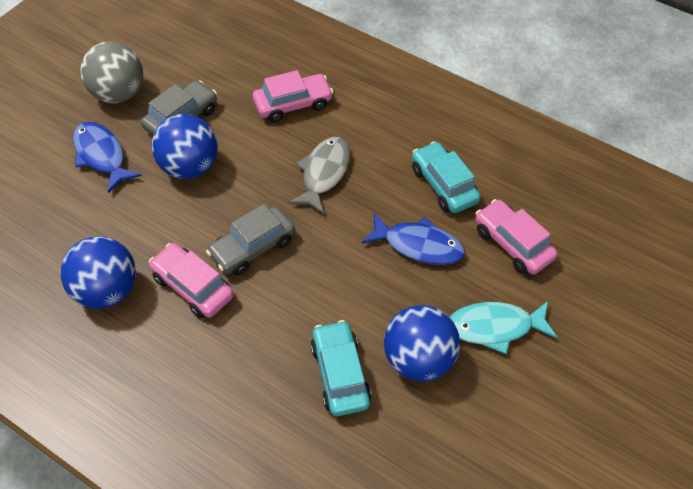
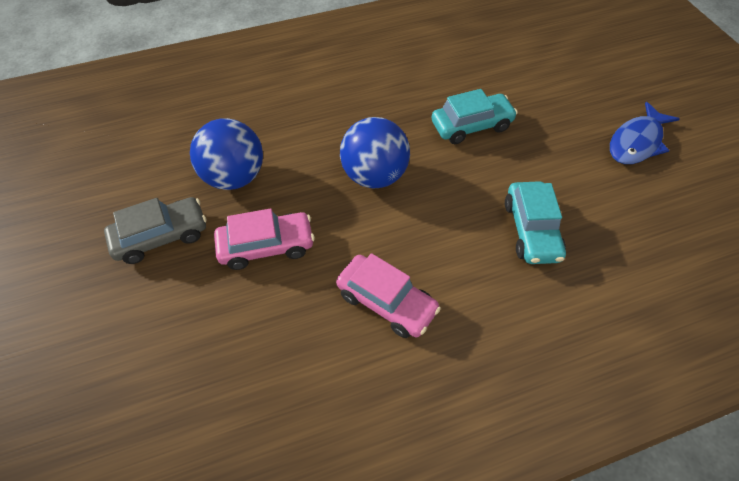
blue ball: 3 -> 2
blue fish: 2 -> 1
grey ball: 1 -> 0
grey car: 2 -> 1
grey fish: 1 -> 0
pink car: 3 -> 2
turquoise fish: 1 -> 0

